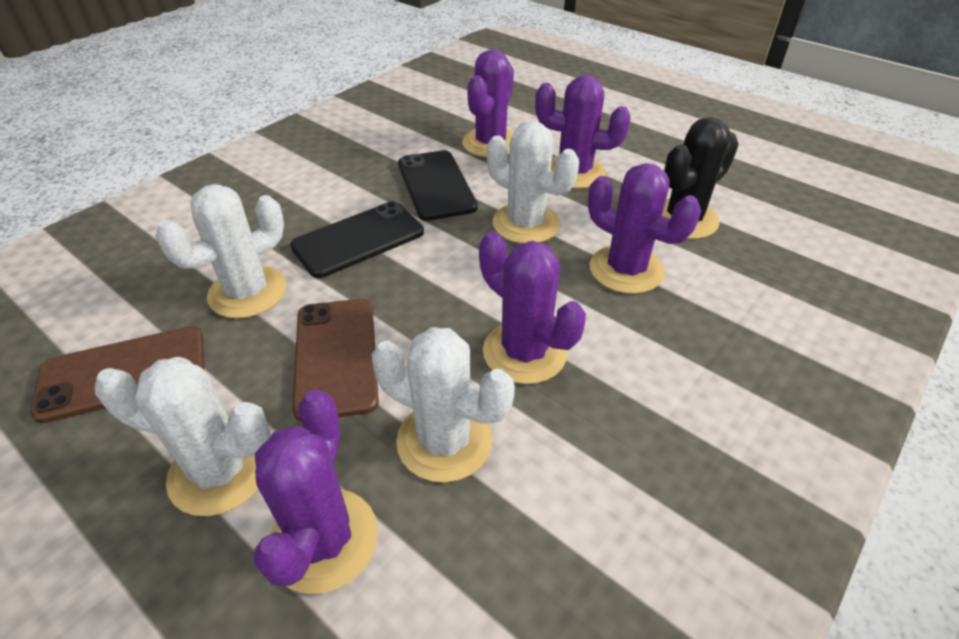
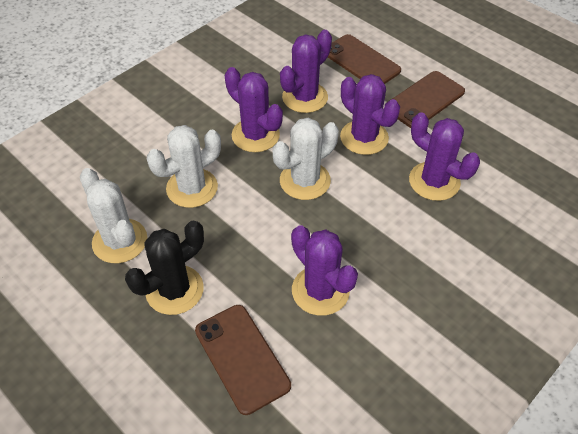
black phone: 2 -> 0
brown phone: 2 -> 3
white cactus: 4 -> 3

